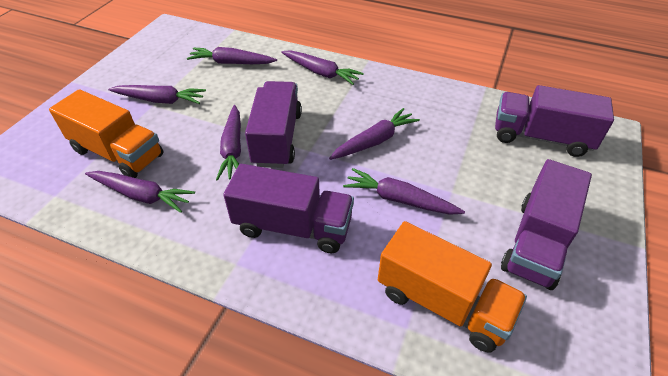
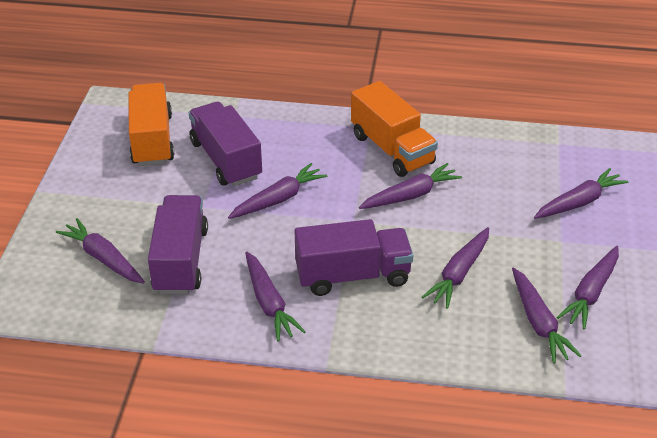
purple carrot: 7 -> 8
purple truck: 4 -> 3

